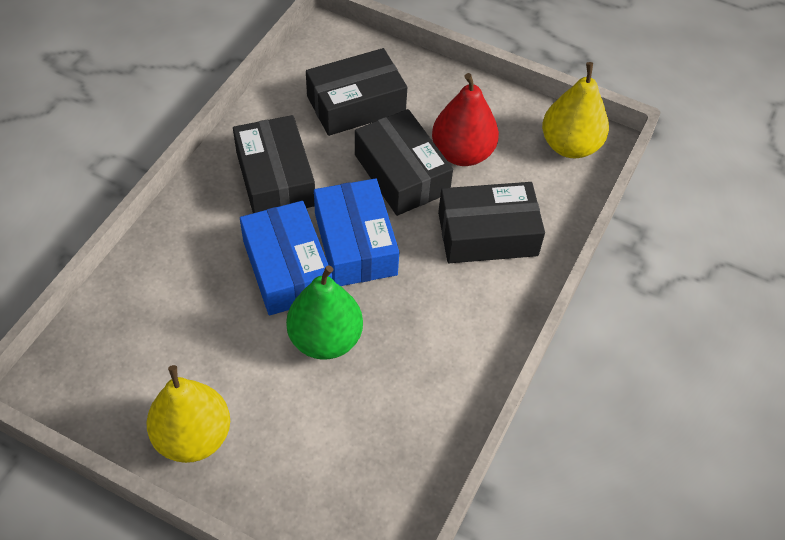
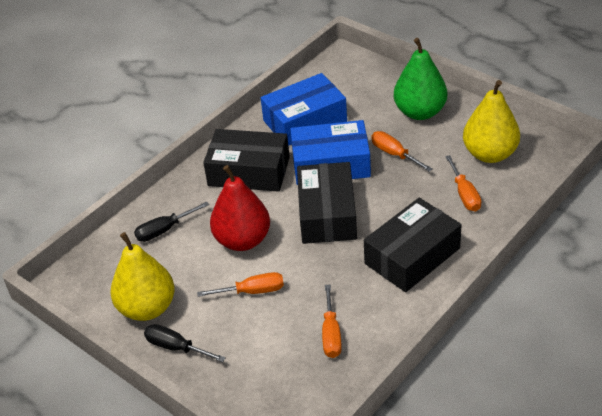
black box: 4 -> 3
black screwdriver: 0 -> 2
orange screwdriver: 0 -> 4

